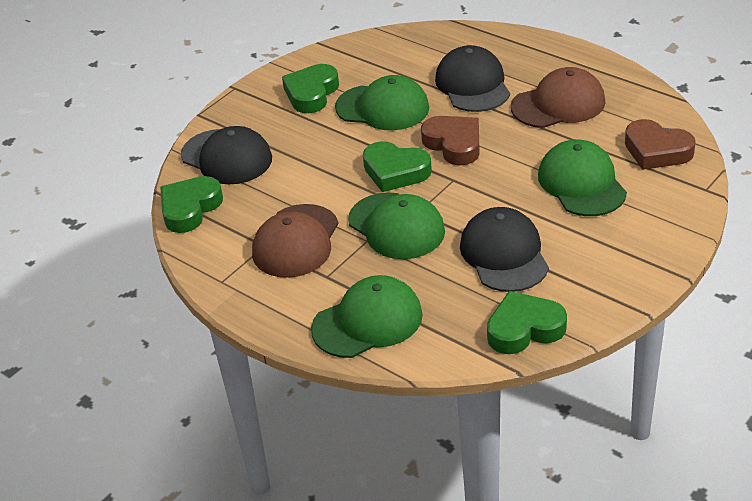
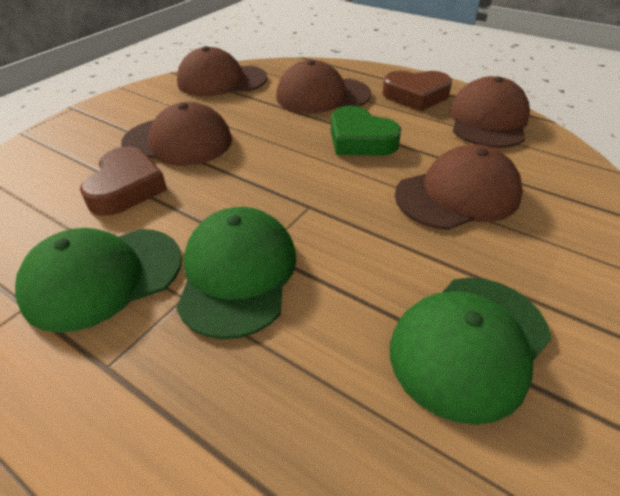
black cap: 3 -> 0
brown cap: 2 -> 5
green cap: 4 -> 3
green heart: 4 -> 1

